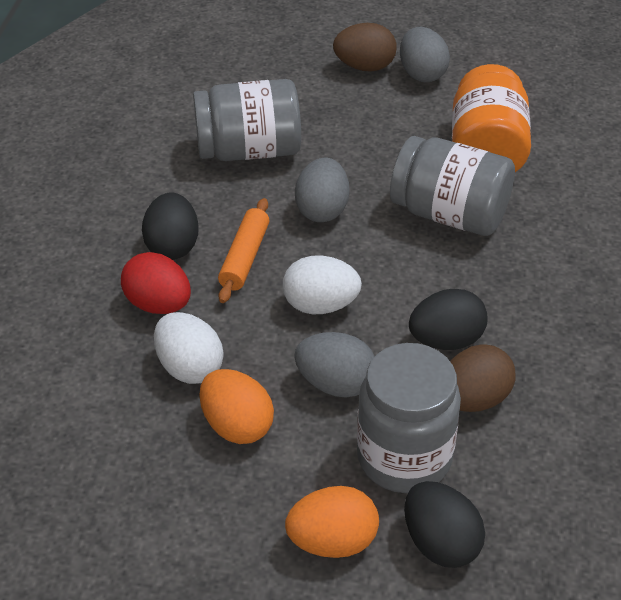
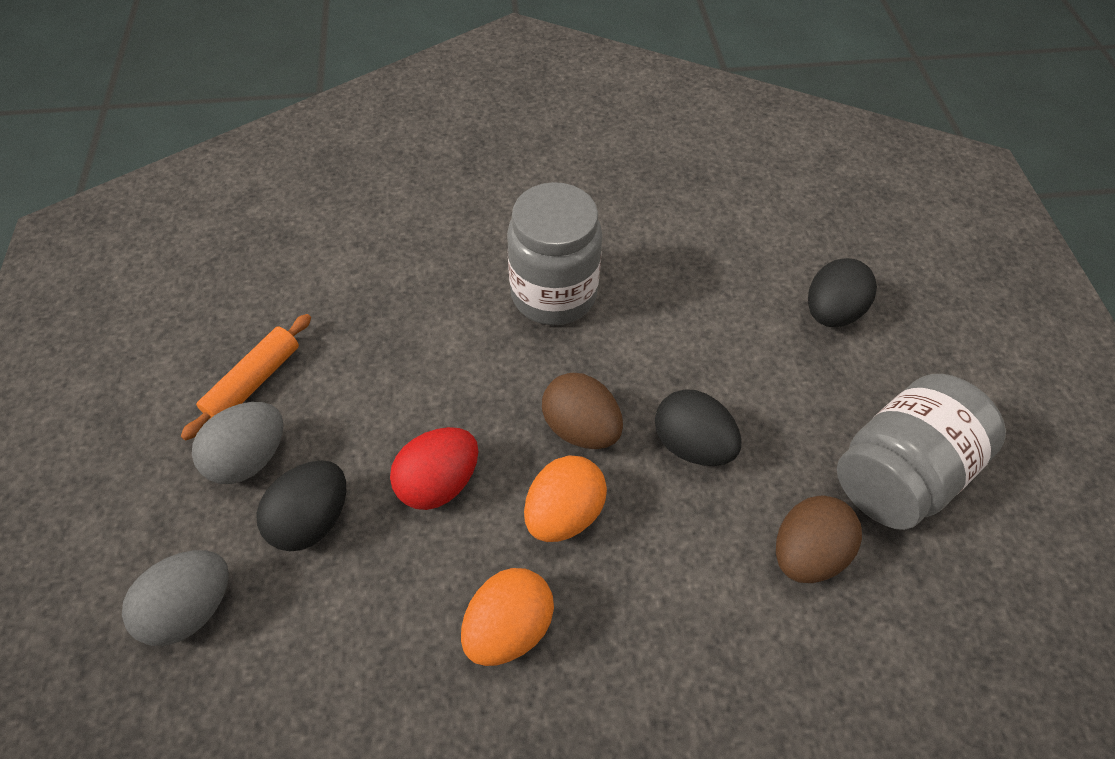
grey egg: 3 -> 2
grey jar: 3 -> 2
orange jar: 1 -> 0
white egg: 2 -> 0

